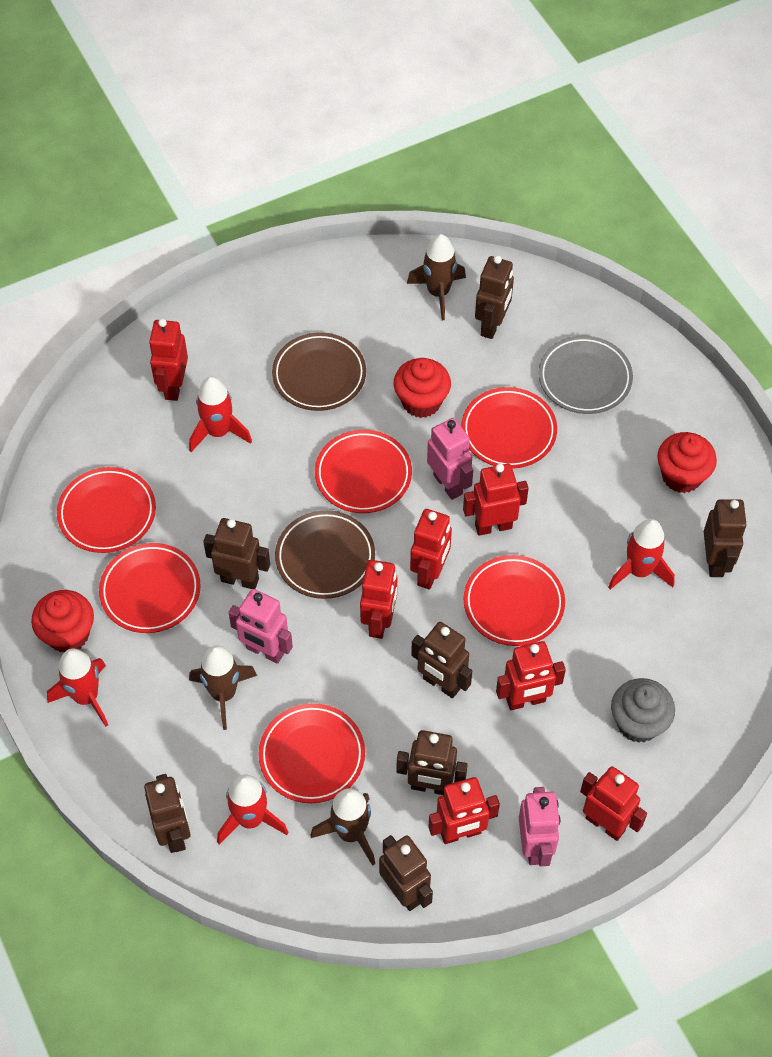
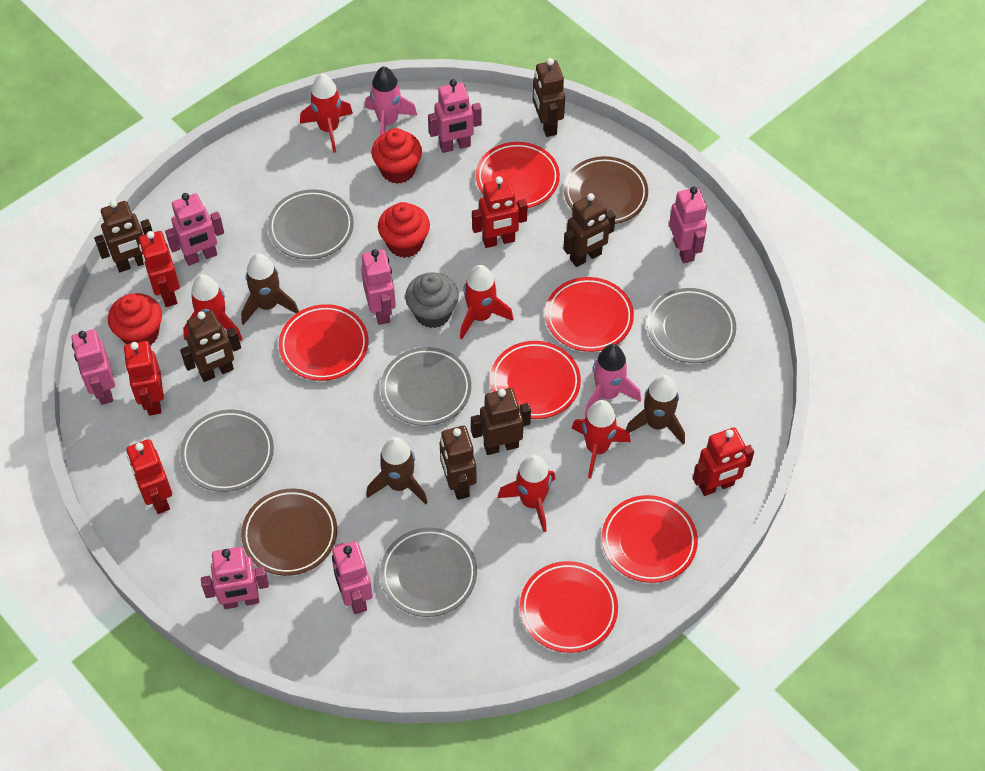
brown robot: 7 -> 6
grey plate: 1 -> 5
pink robot: 3 -> 7
pink rocket: 0 -> 2
red robot: 7 -> 5
red rocket: 4 -> 5

